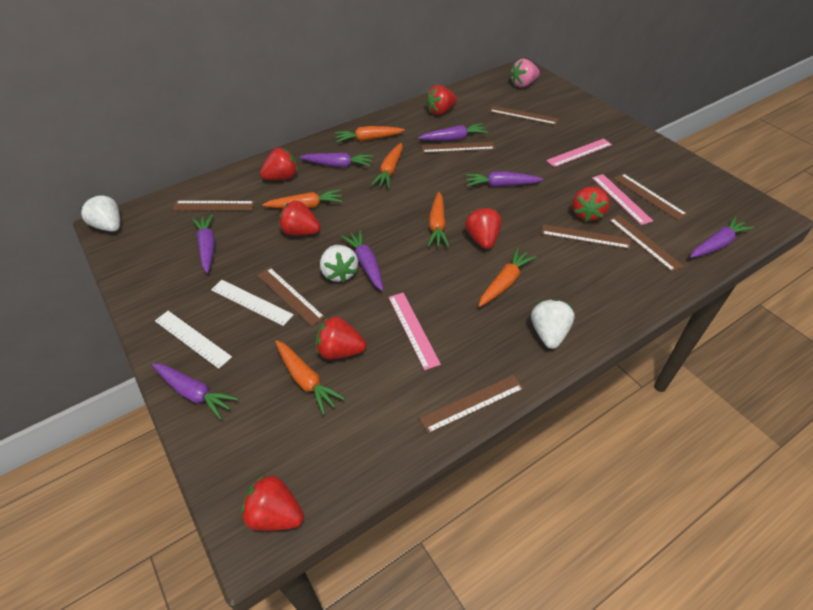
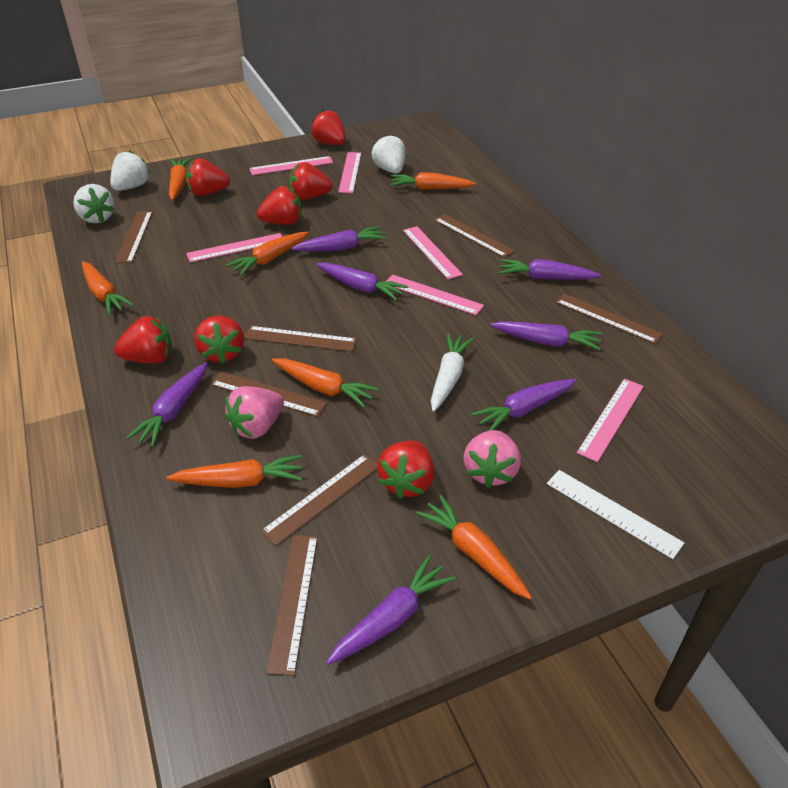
brown ruler: 8 -> 7
orange carrot: 6 -> 7
pink ruler: 3 -> 6
pink strawberry: 1 -> 2
white carrot: 0 -> 1
white ruler: 2 -> 1

